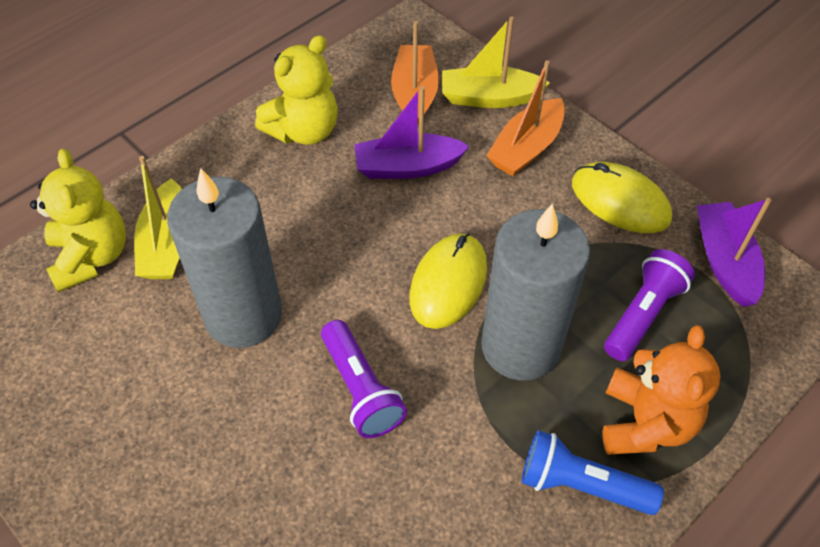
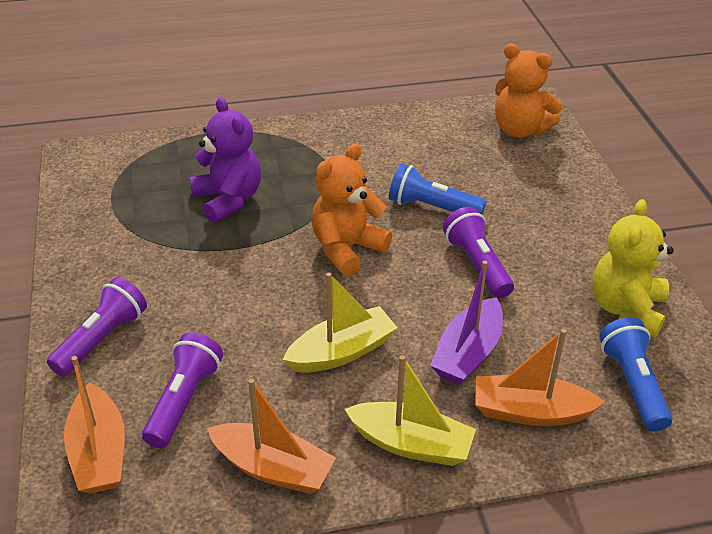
blue flashlight: 1 -> 2
grey candle: 2 -> 0
orange boat: 2 -> 3
orange teddy bear: 1 -> 2
purple boat: 2 -> 1
purple flashlight: 2 -> 3
purple teddy bear: 0 -> 1
yellow mouse: 2 -> 0
yellow teddy bear: 2 -> 1

